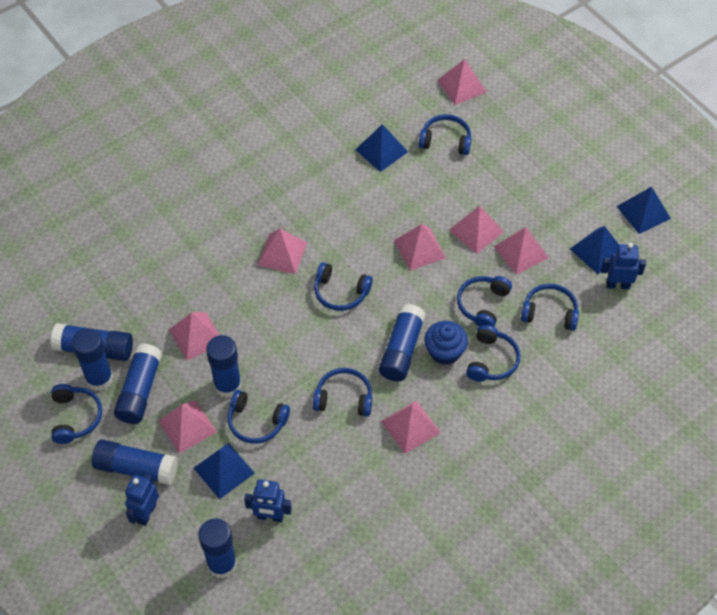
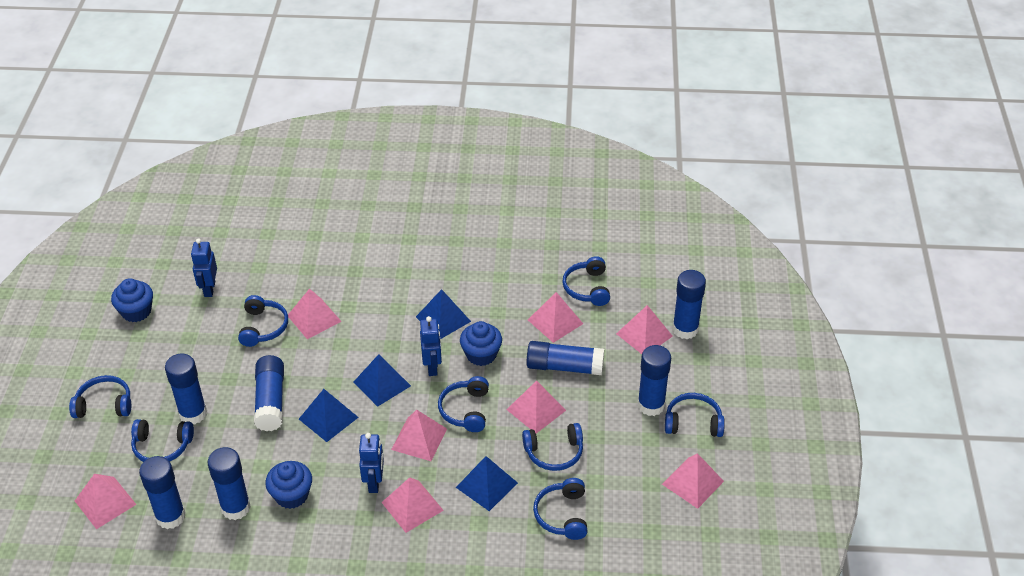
blue cupcake: 1 -> 3

